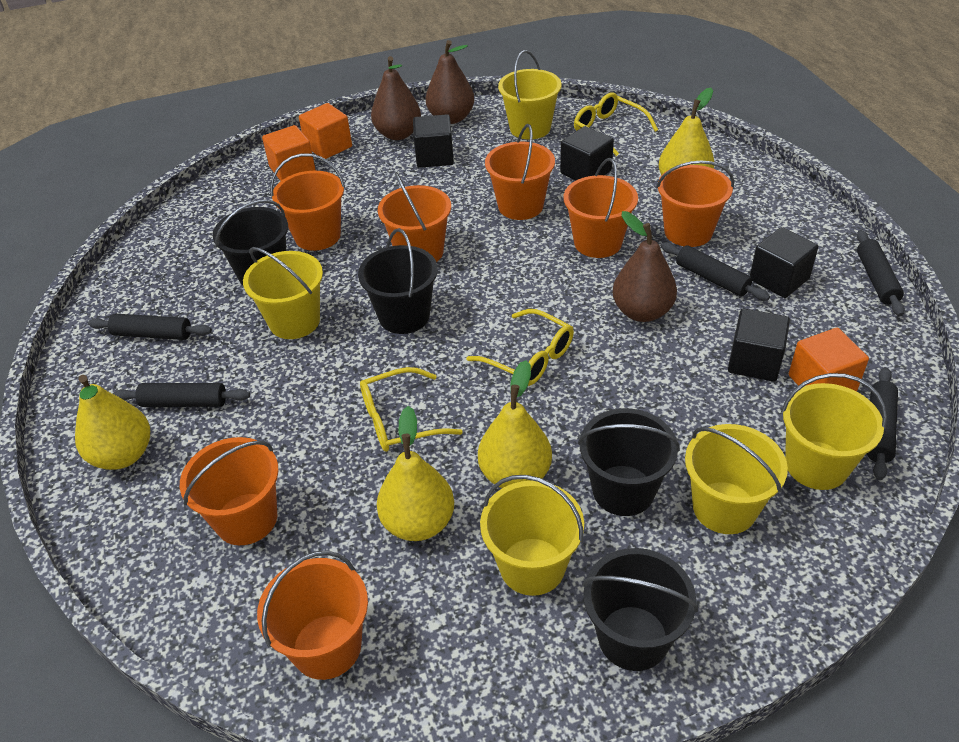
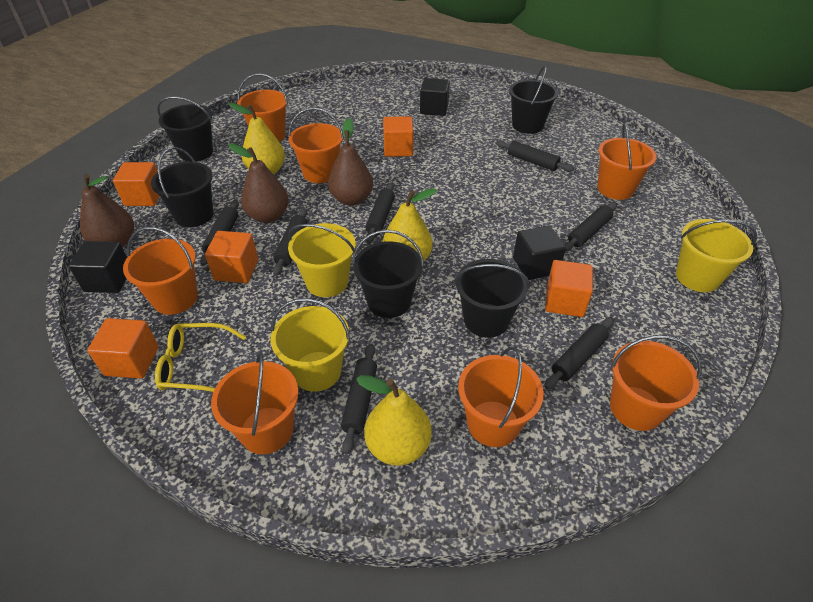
black bucket: 4 -> 5
black cube: 4 -> 3
black rolling pin: 5 -> 7
orange cube: 3 -> 5
yellow bucket: 5 -> 3
yellow glasses: 3 -> 1
yellow pear: 4 -> 3

